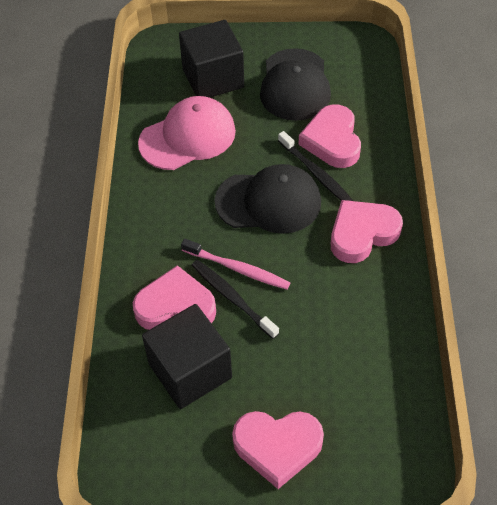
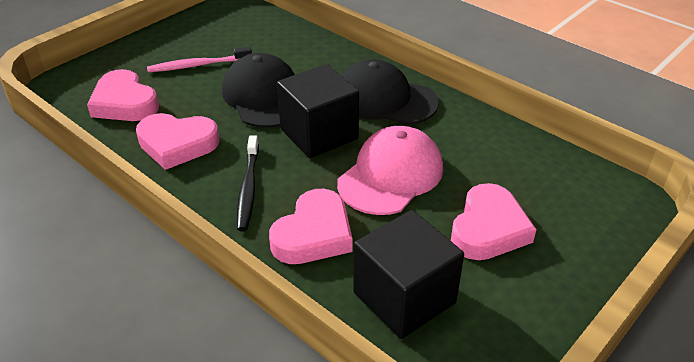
black toothbrush: 2 -> 1

